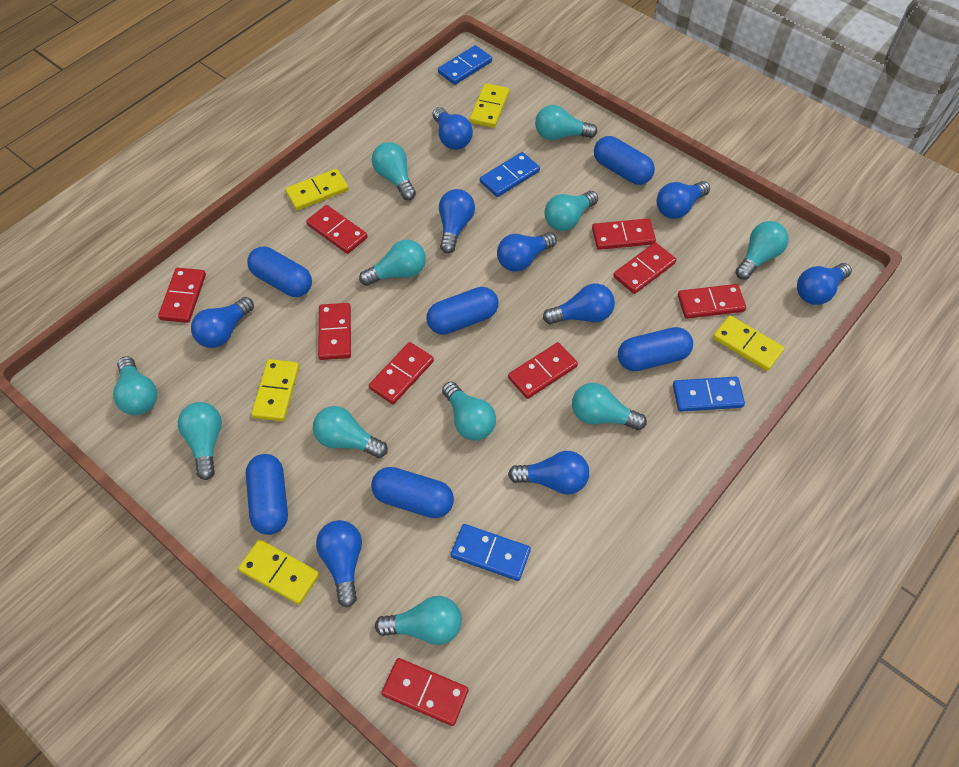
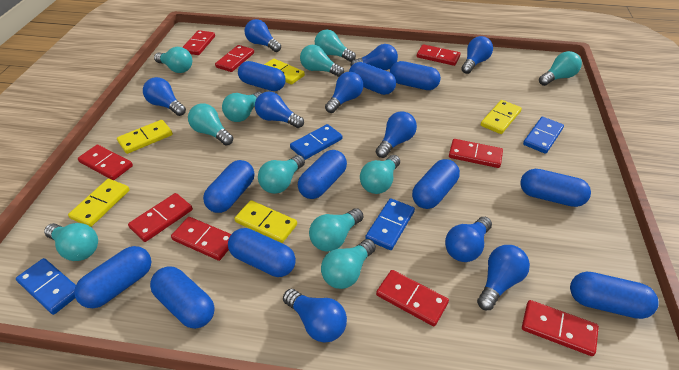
blue capsule: 6 -> 11
blue light bulb: 9 -> 10

